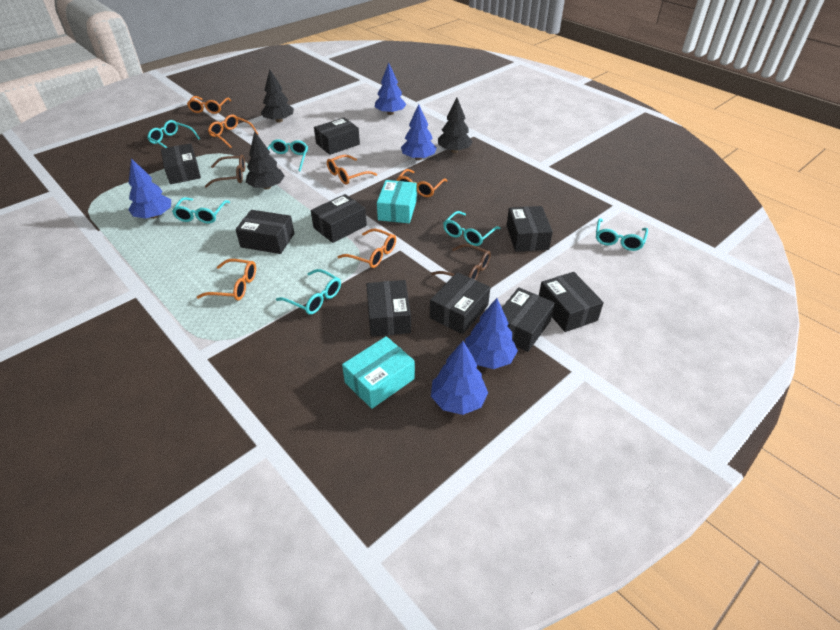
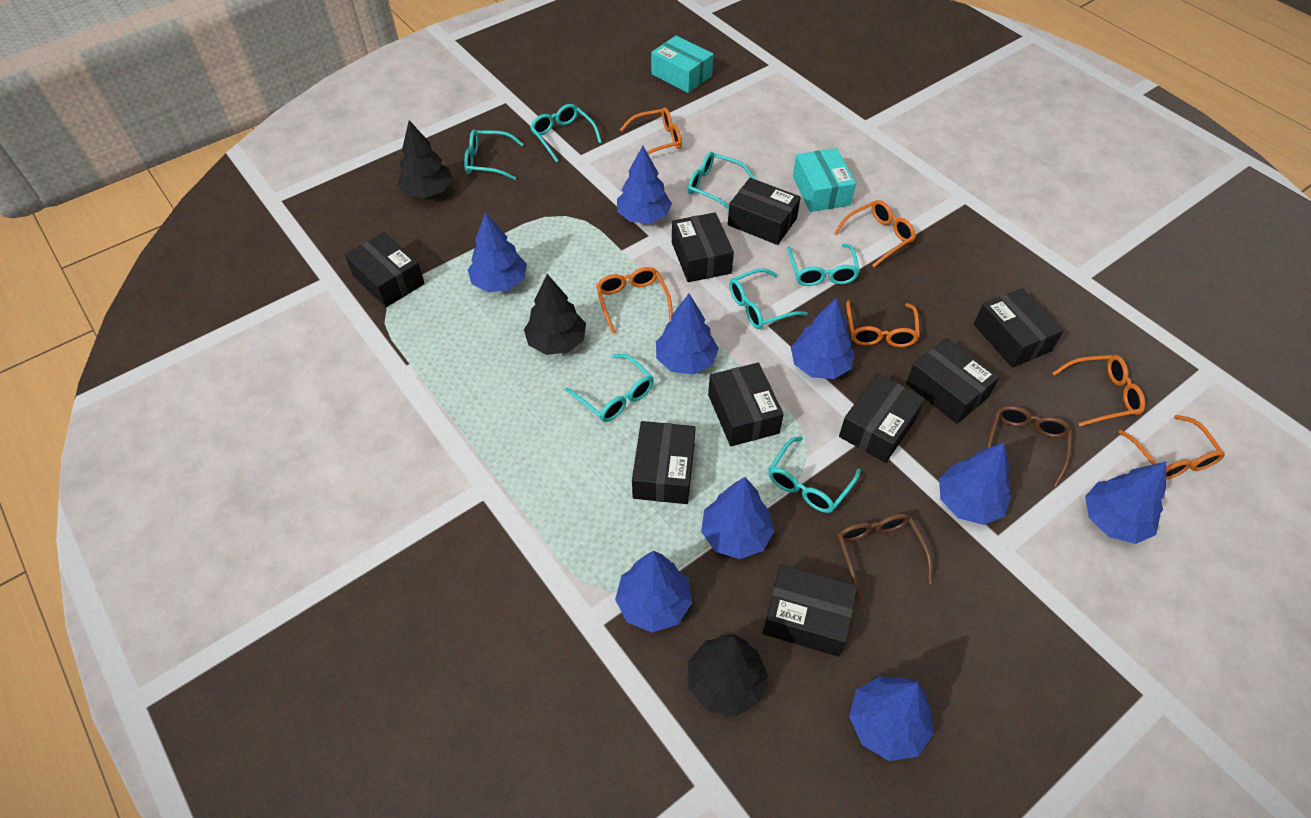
blue tree: 5 -> 9
turquoise glasses: 6 -> 7

